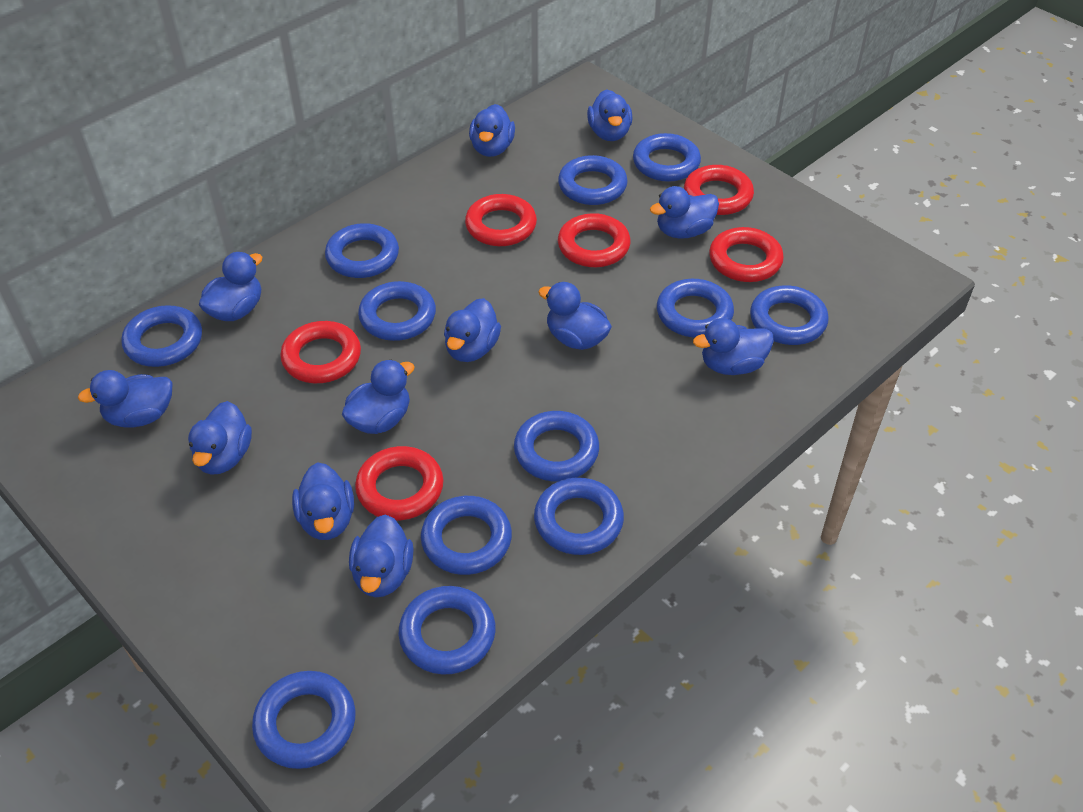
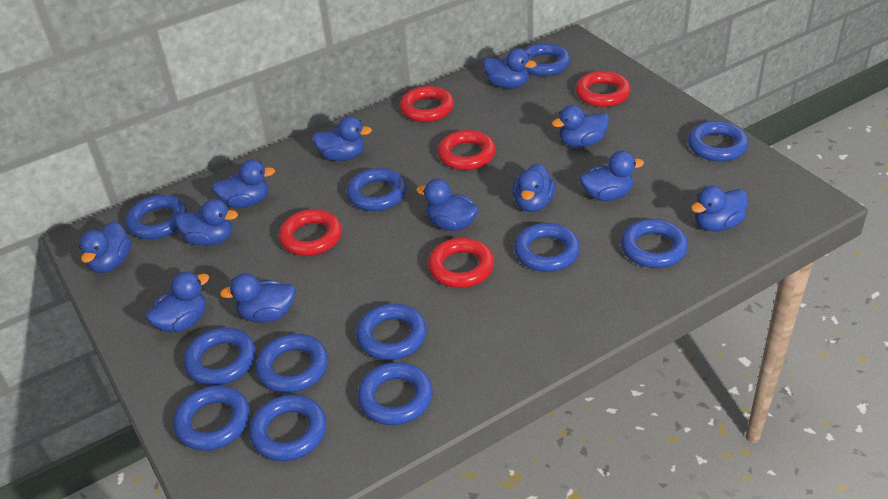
red ring: 6 -> 5

